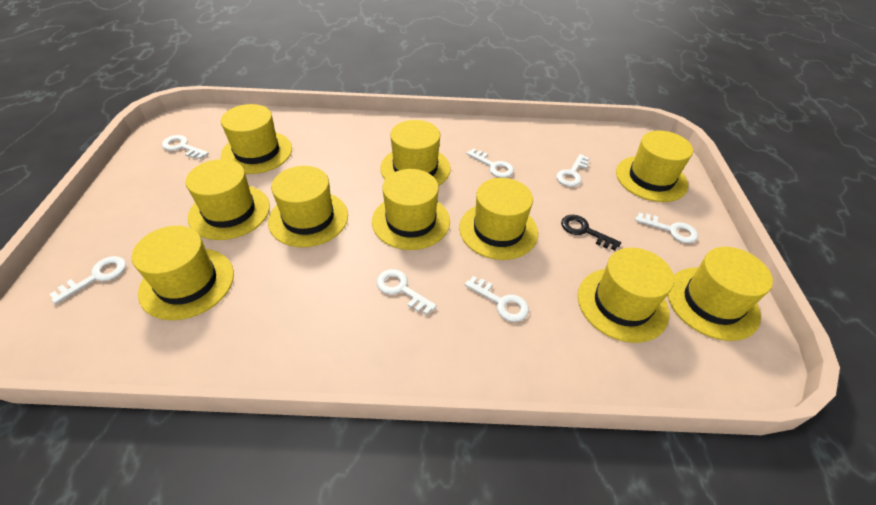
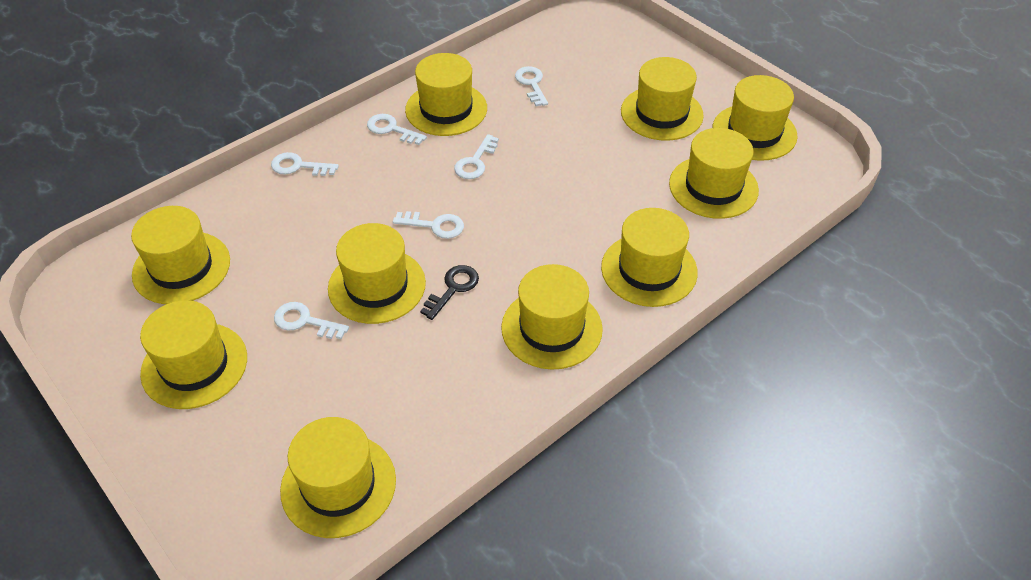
white key: 7 -> 6

